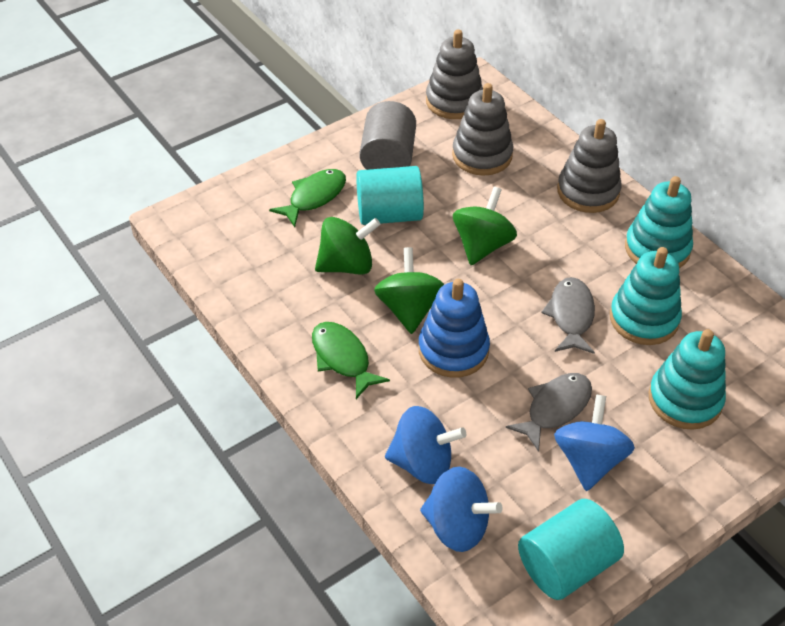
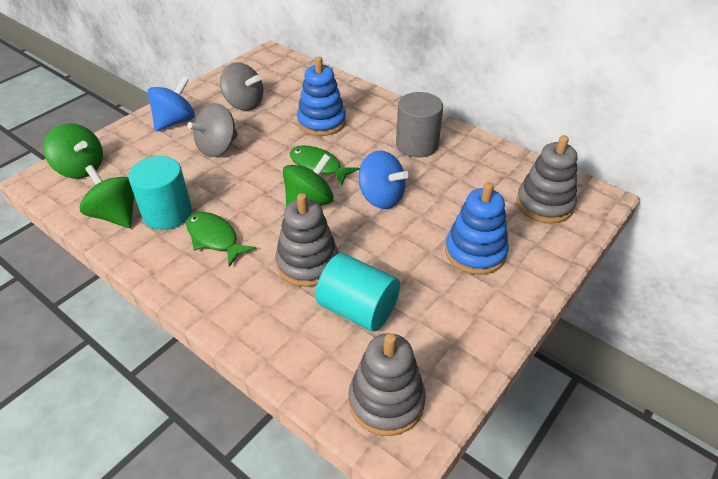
blue spinning top: 3 -> 2
blue stacking toy: 1 -> 2
grey fish: 2 -> 0
grey spinning top: 0 -> 2
turquoise stacking toy: 3 -> 0

